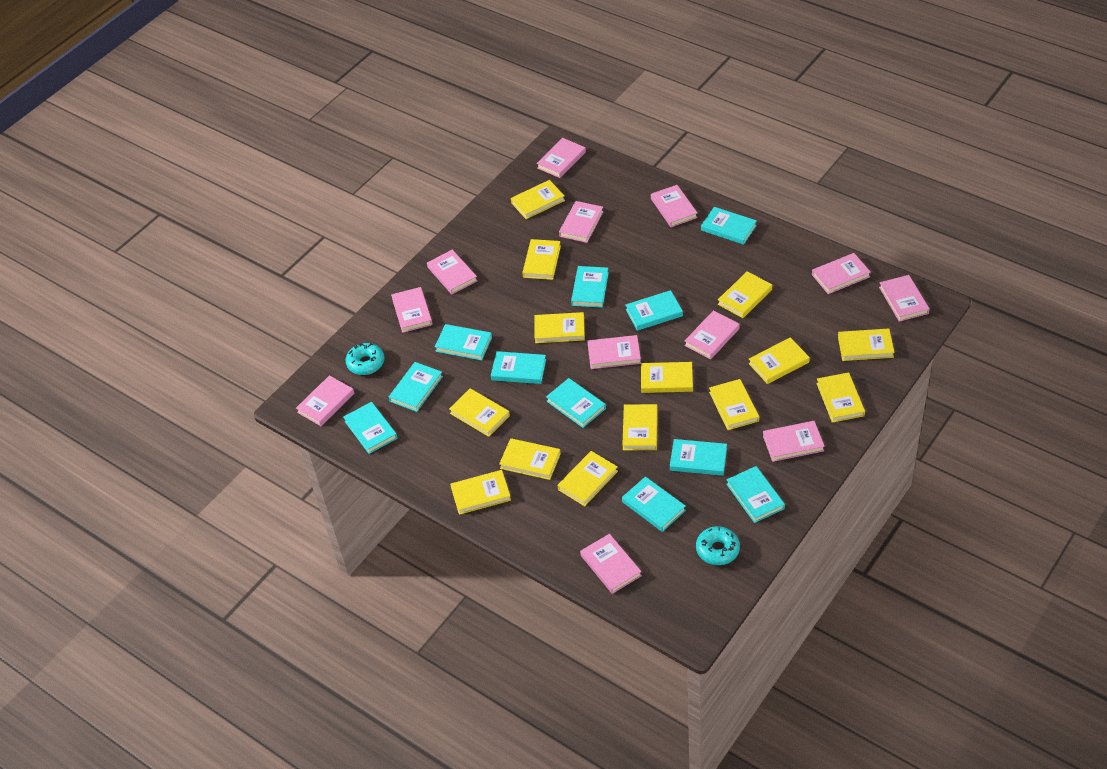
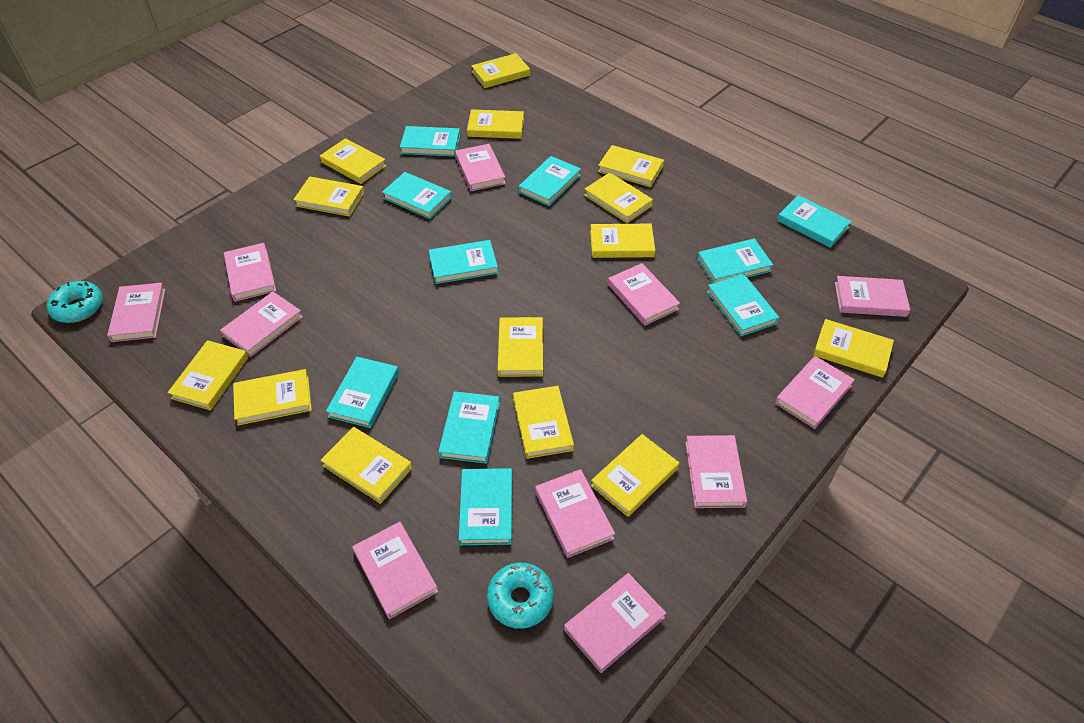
pink book: 12 -> 11
turquoise book: 11 -> 10

